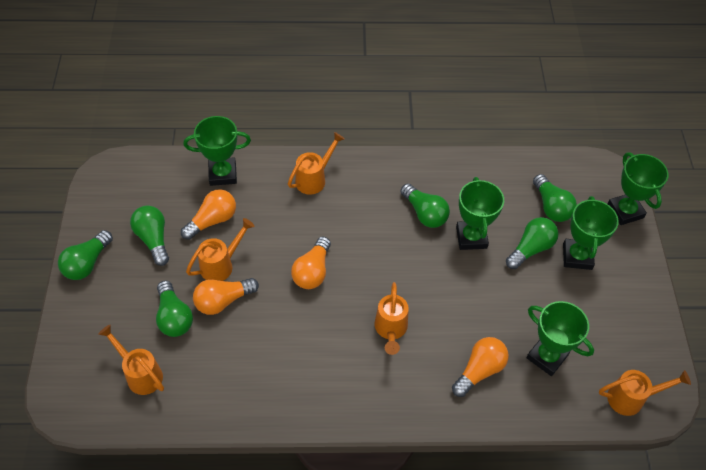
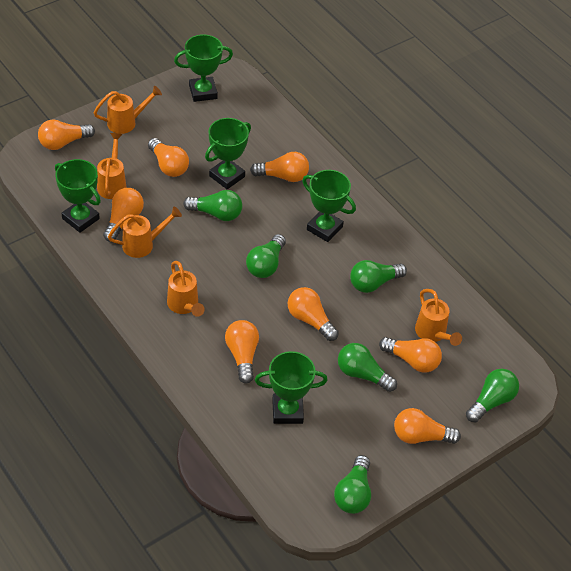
orange light bulb: 4 -> 8

